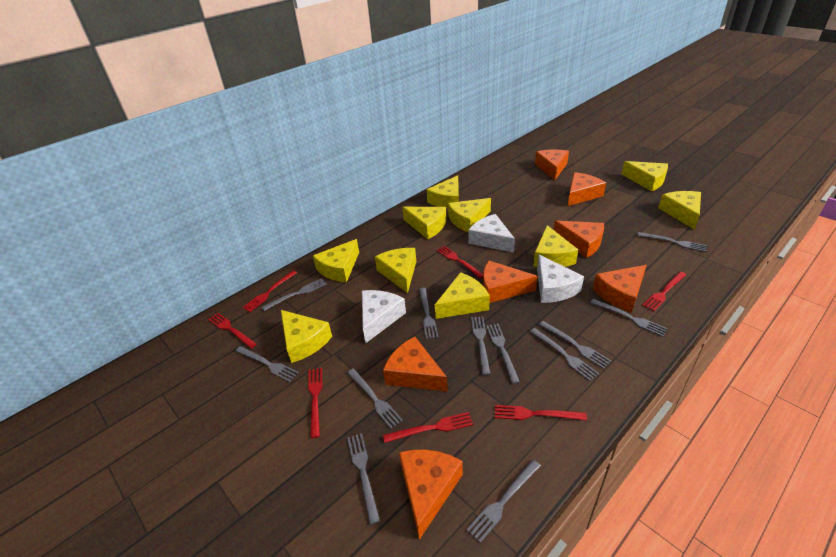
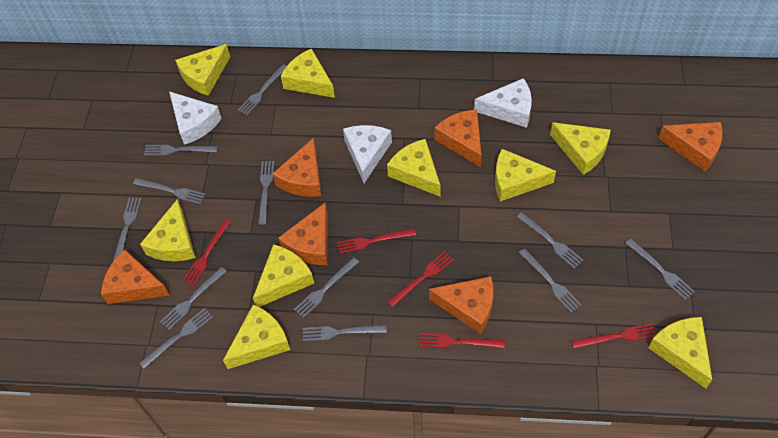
orange cheese: 7 -> 6
red fork: 7 -> 5
yellow cheese: 10 -> 9

